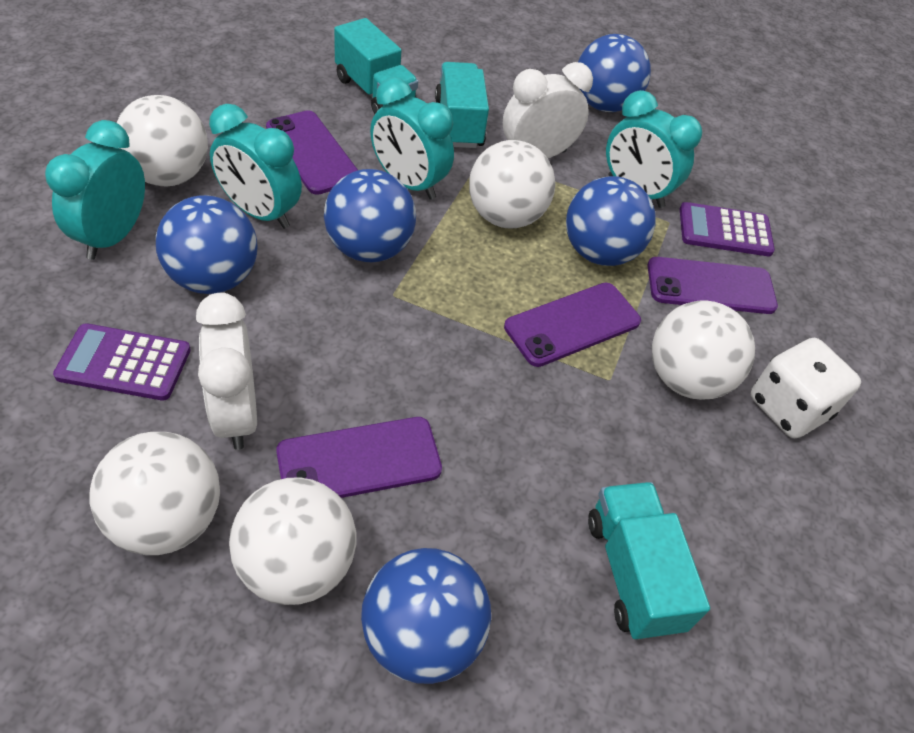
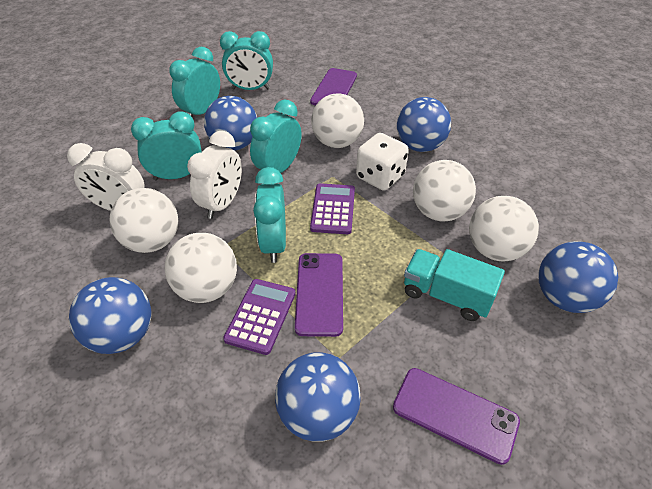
purple phone: 4 -> 3
turquoise clock: 4 -> 5
turquoise truck: 3 -> 1

